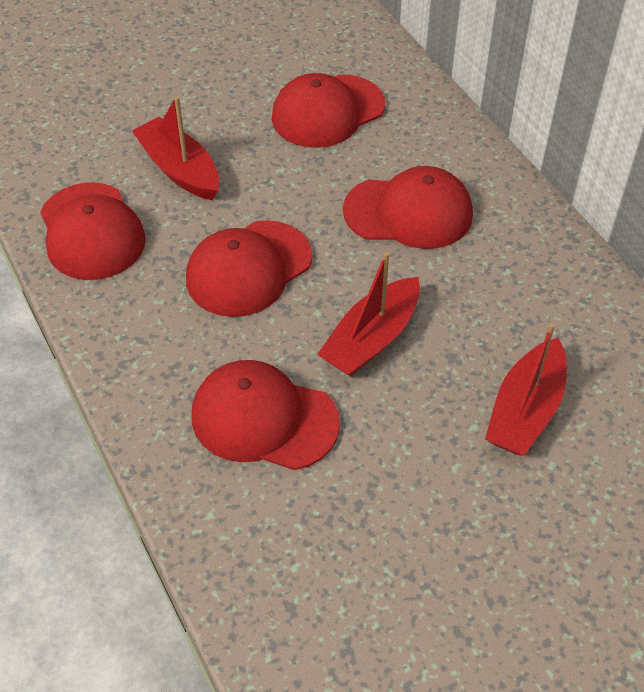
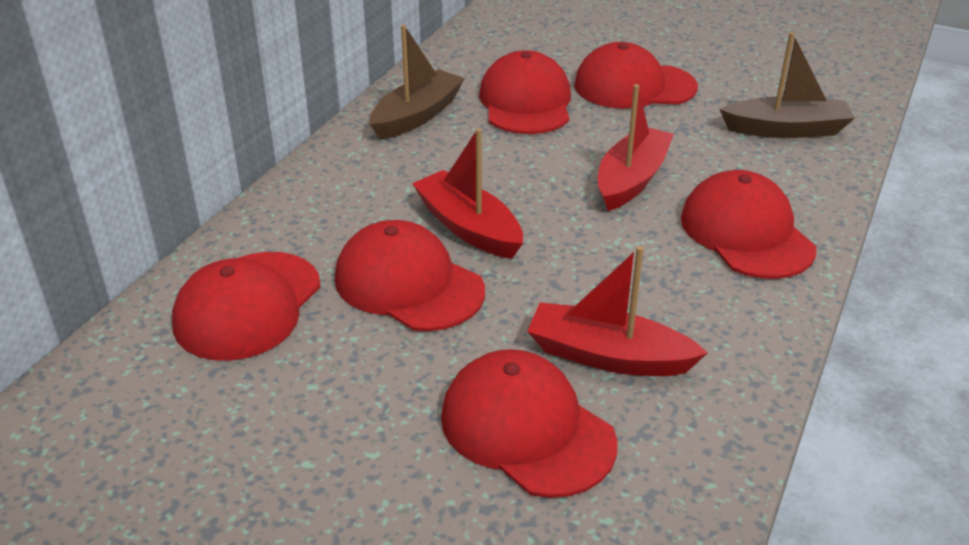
brown boat: 0 -> 2
red cap: 5 -> 6

